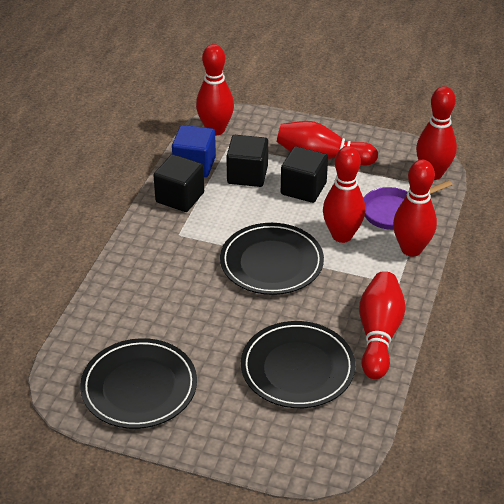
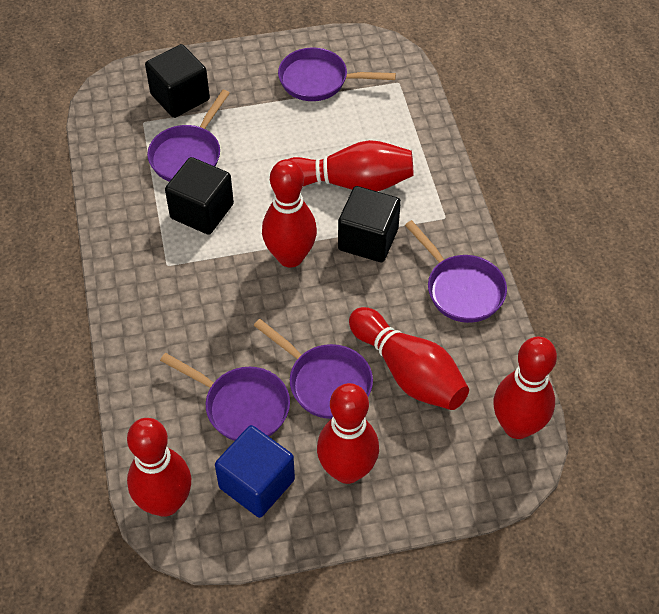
black plate: 3 -> 0
purple pan: 1 -> 5

